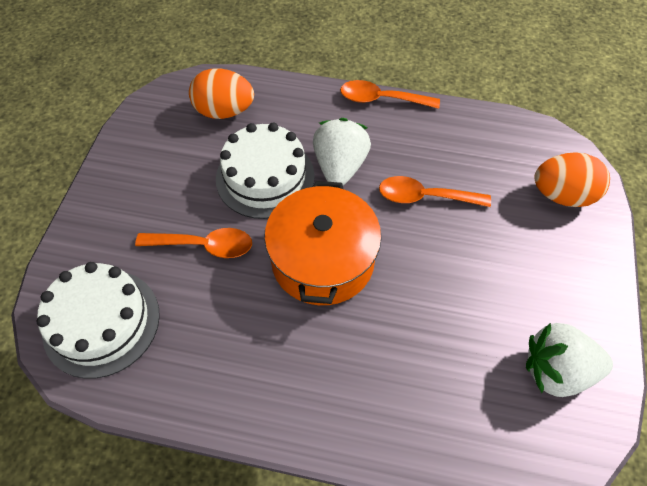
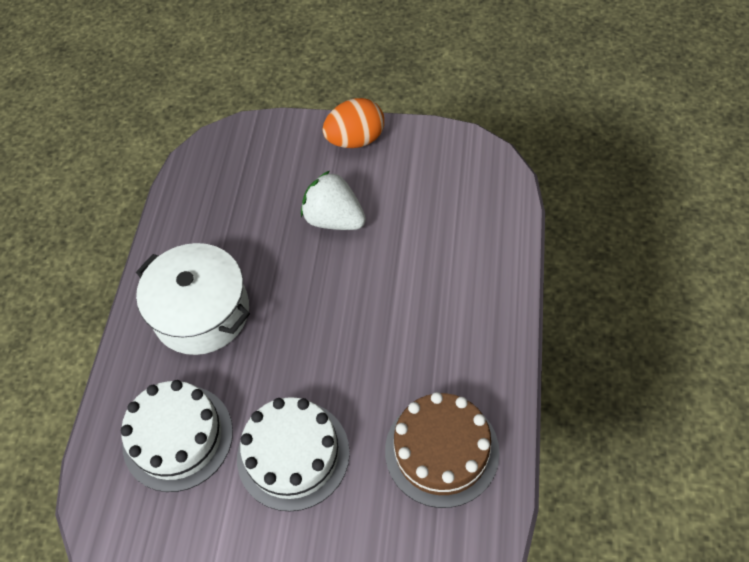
brown cake: 0 -> 1
orange egg: 2 -> 1
orange pot: 1 -> 0
orange spoon: 3 -> 0
white pot: 0 -> 1
white strawberry: 2 -> 1

